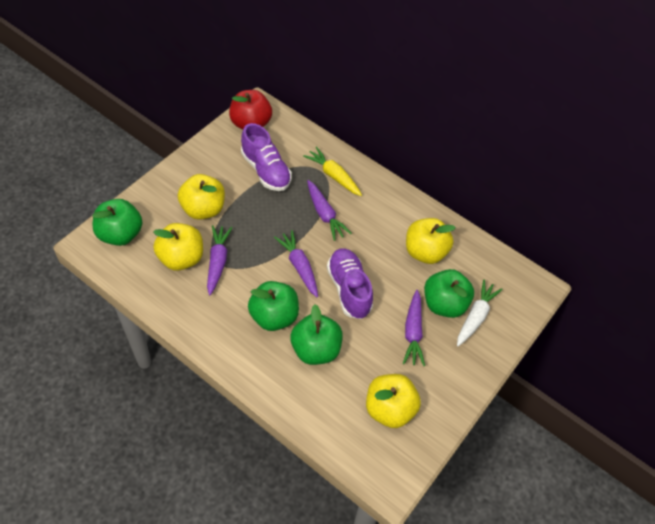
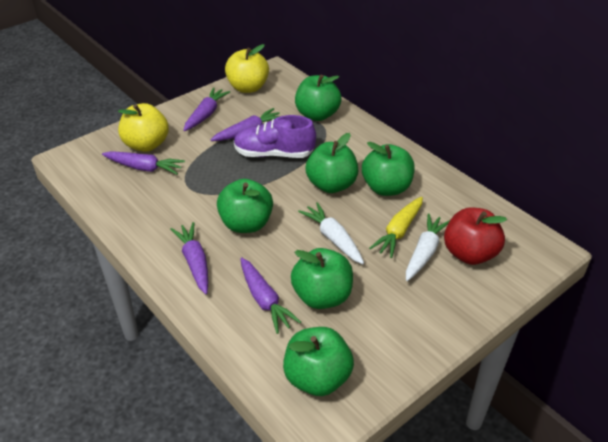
green apple: 4 -> 6
purple carrot: 4 -> 5
purple shoe: 2 -> 1
white carrot: 1 -> 2
yellow apple: 4 -> 2

